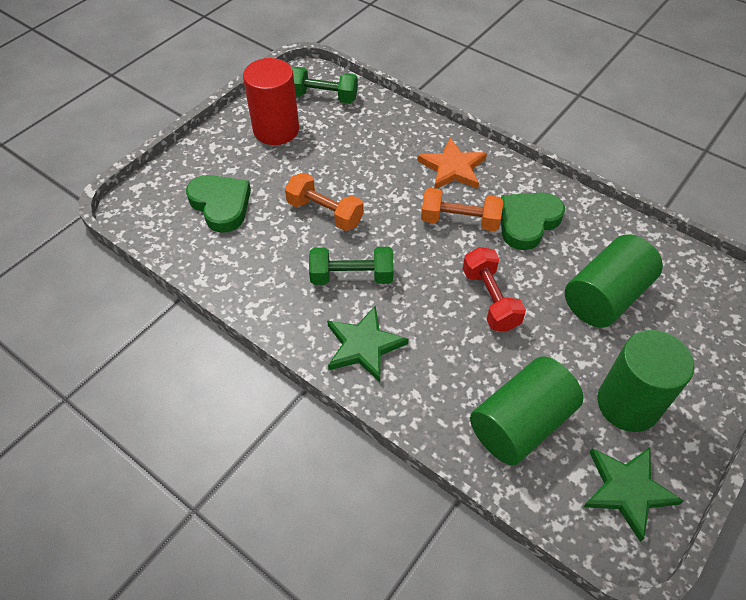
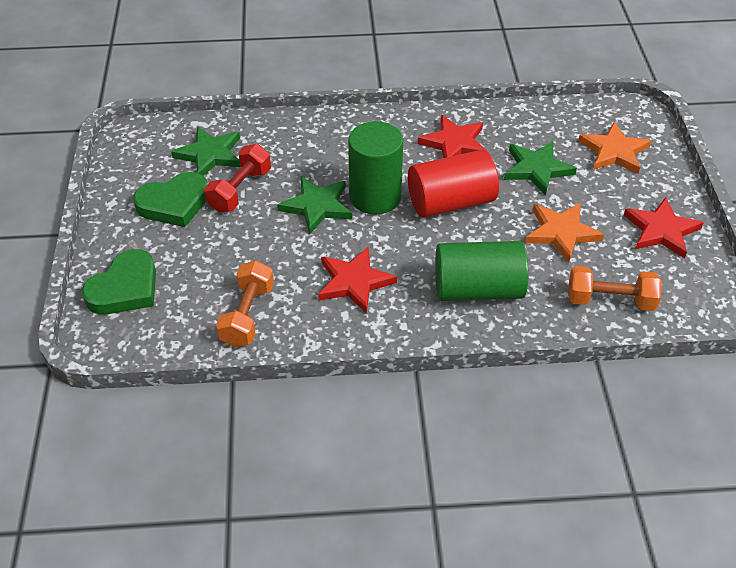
green cylinder: 3 -> 2
green dumbbell: 2 -> 0
green star: 2 -> 3
orange star: 1 -> 2
red star: 0 -> 3

